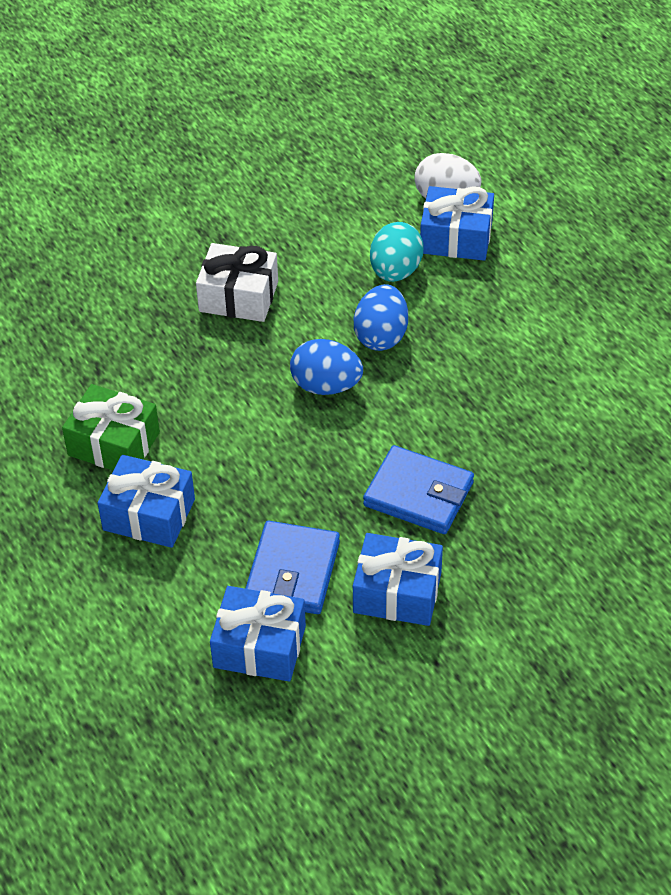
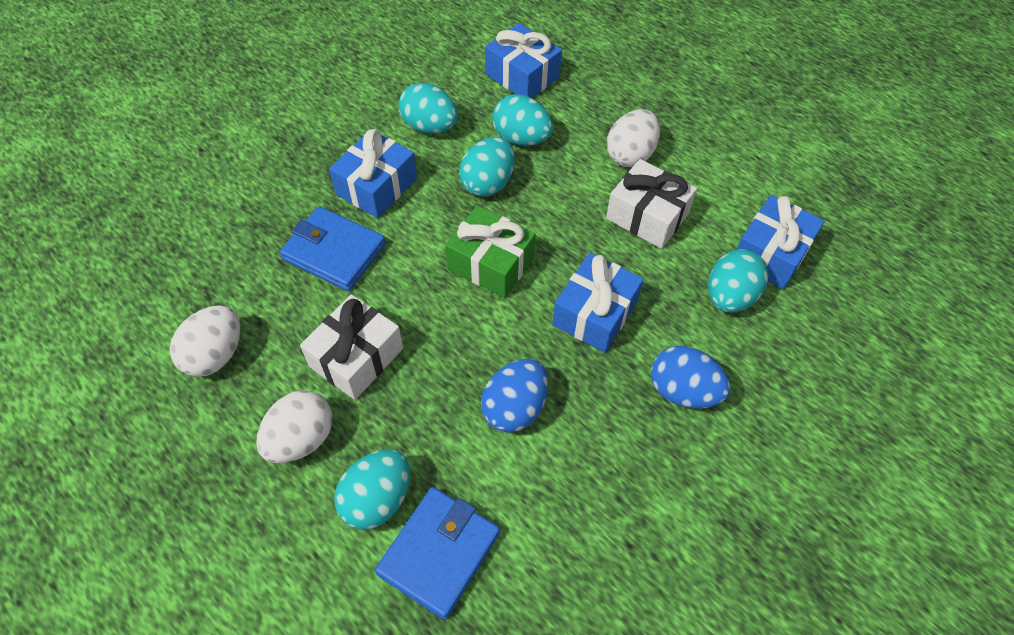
turquoise egg: 1 -> 5
white egg: 1 -> 3
white gift: 1 -> 2

